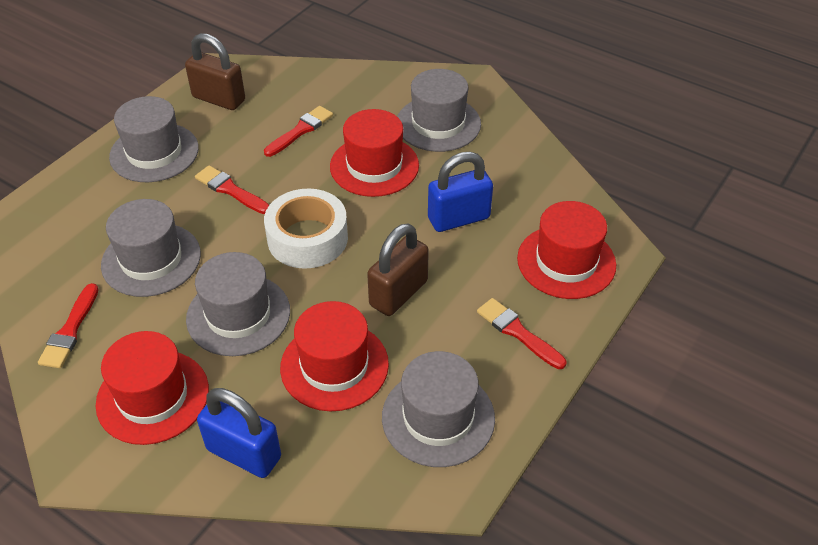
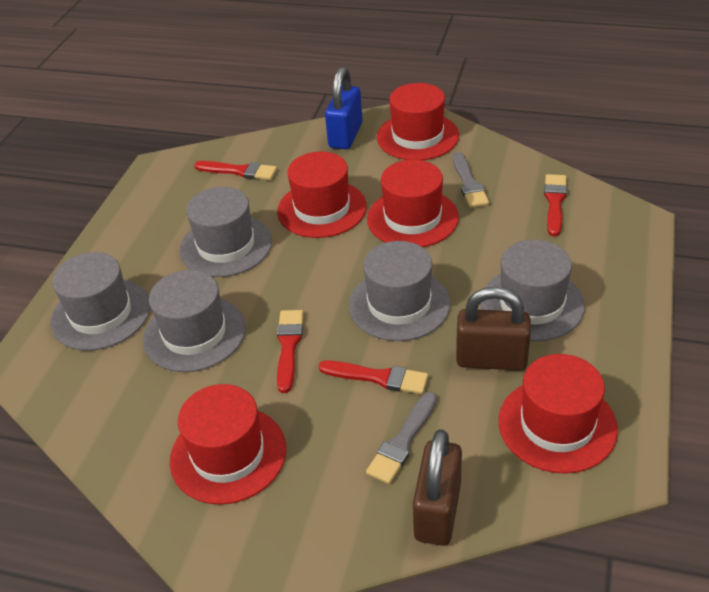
blue padlock: 2 -> 1
grey brush: 0 -> 2
red hat: 4 -> 5
white tape: 1 -> 0

